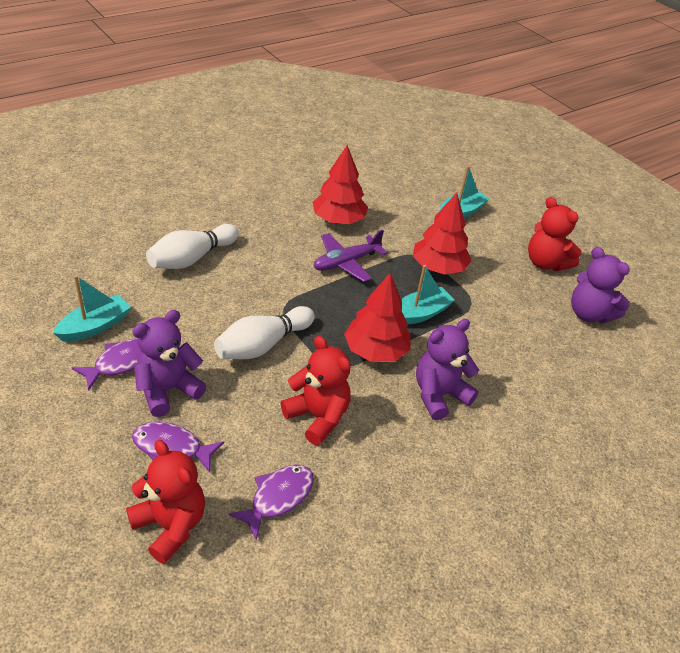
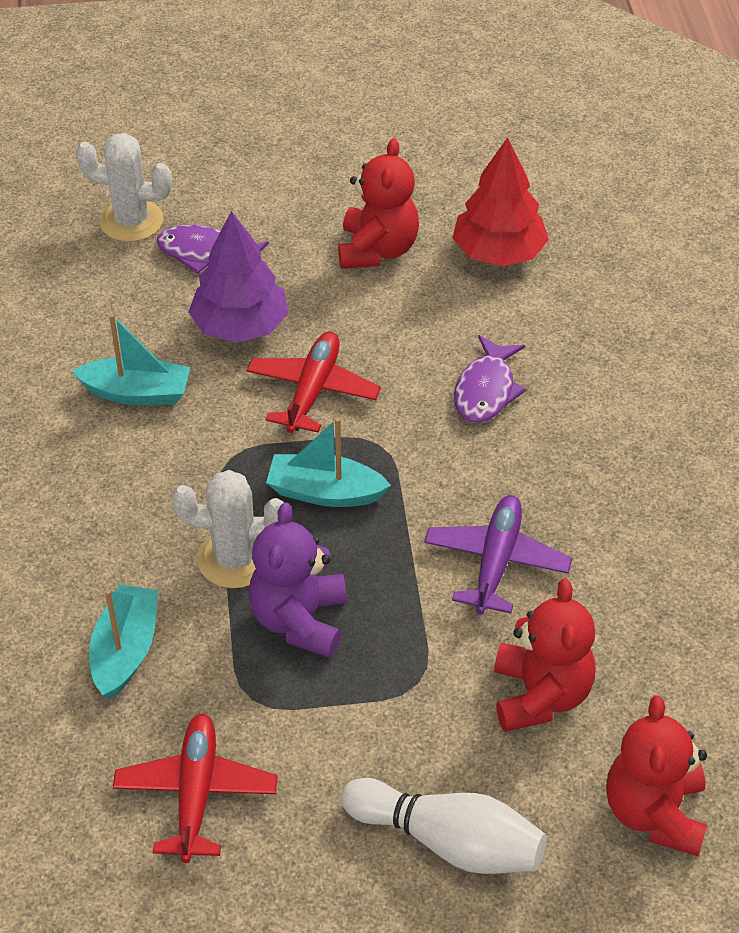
purple fish: 3 -> 2
purple teddy bear: 3 -> 1
purple tree: 0 -> 1
red plane: 0 -> 2
red tree: 3 -> 1
white bowling pin: 2 -> 1
white cactus: 0 -> 2

